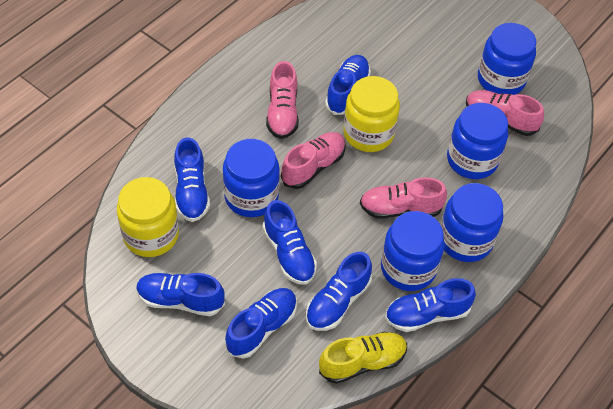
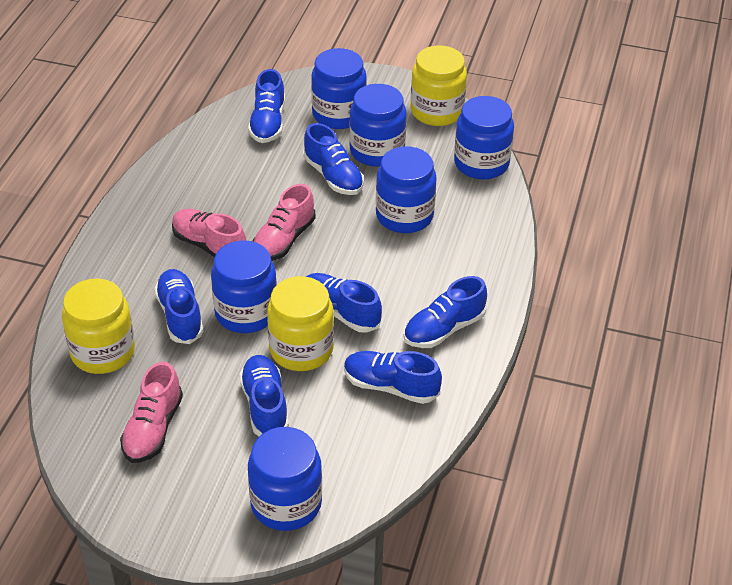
blue jar: 5 -> 6
pink shoe: 4 -> 3
yellow jar: 2 -> 3
yellow shoe: 1 -> 0

